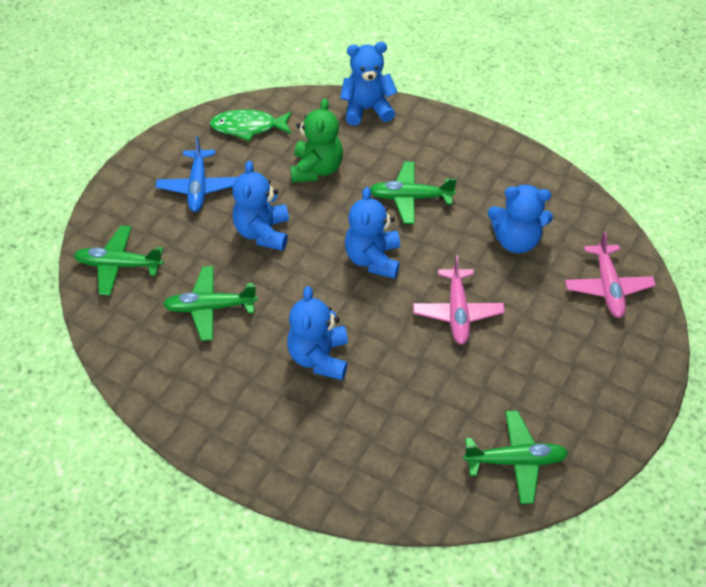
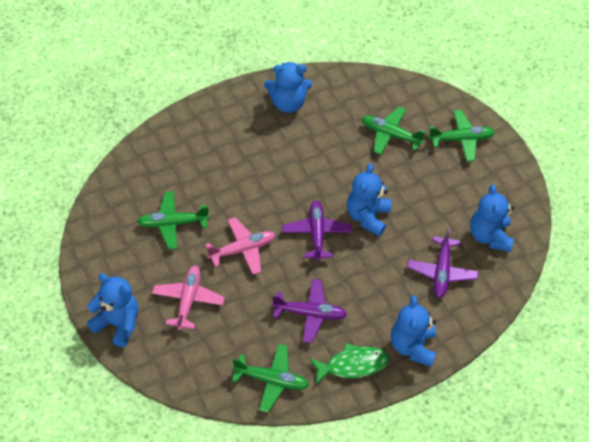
blue plane: 1 -> 0
green teddy bear: 1 -> 0
purple plane: 0 -> 3

